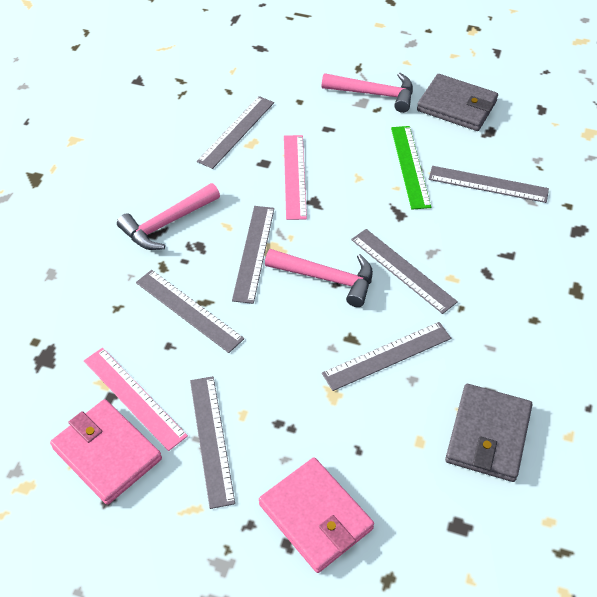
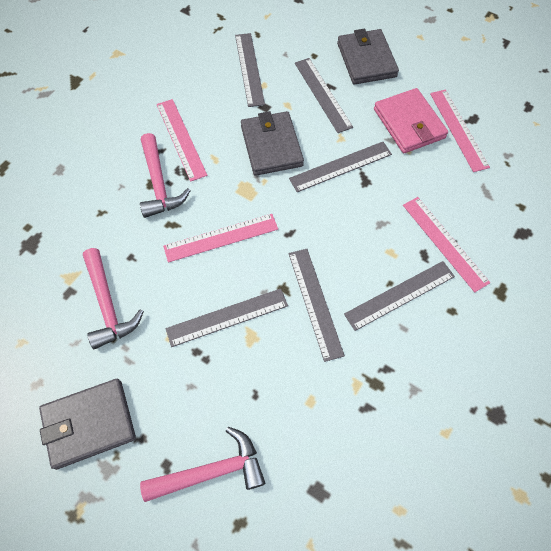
green ruler: 1 -> 0
grey ruler: 7 -> 6
grey wallet: 2 -> 3
pink ruler: 2 -> 4
pink wallet: 2 -> 1

